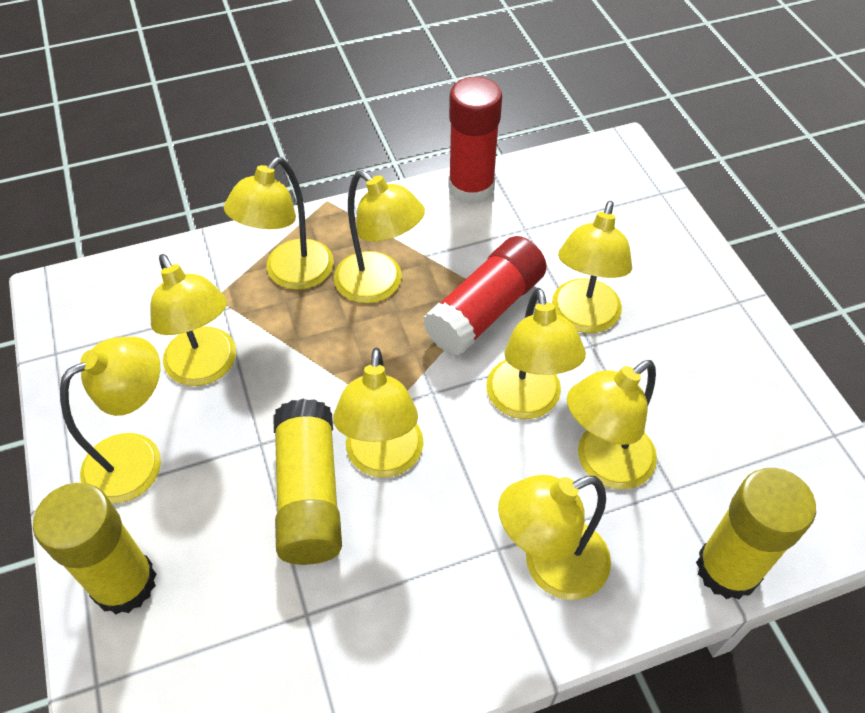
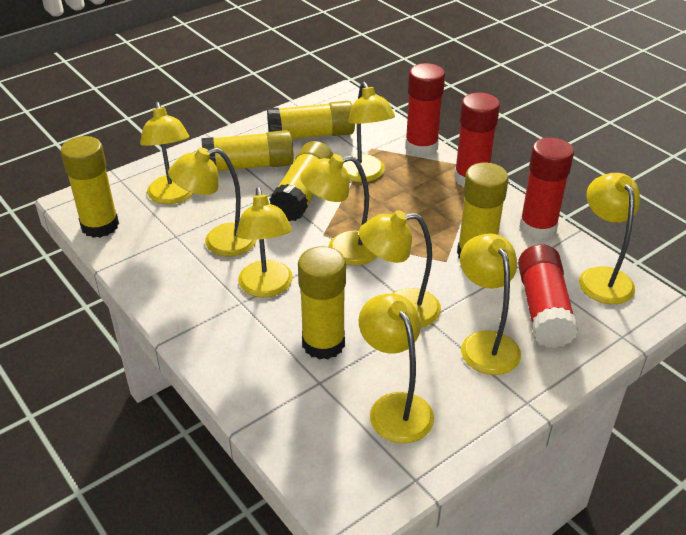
red glue stick: 2 -> 4
yellow glue stick: 3 -> 6

